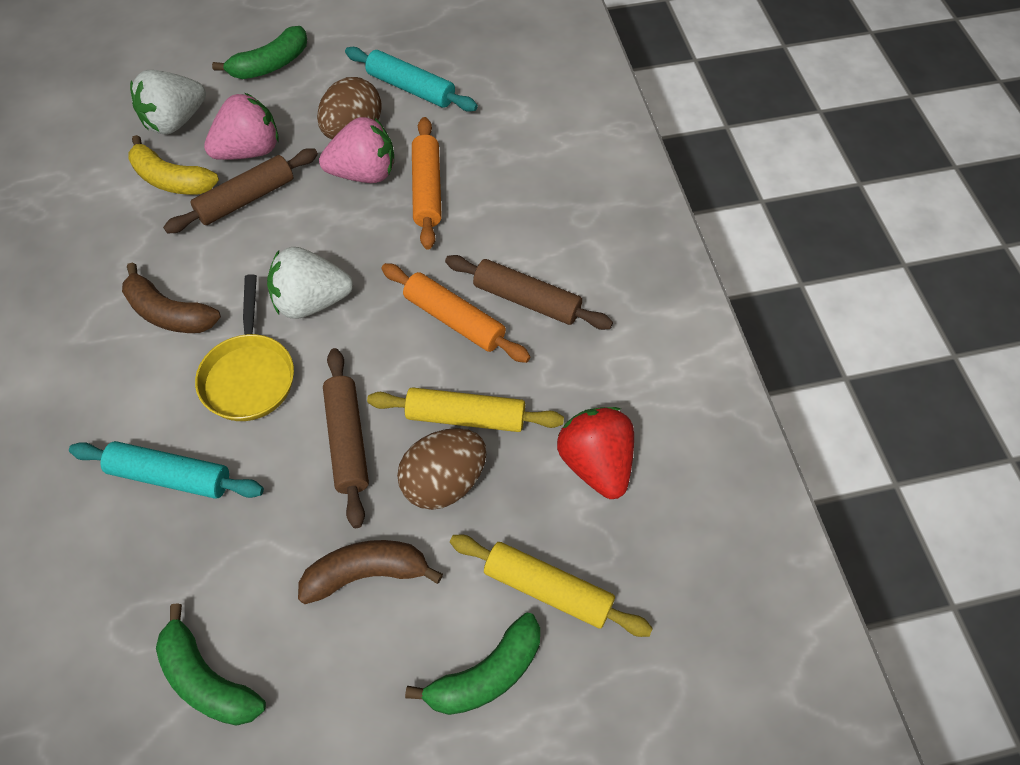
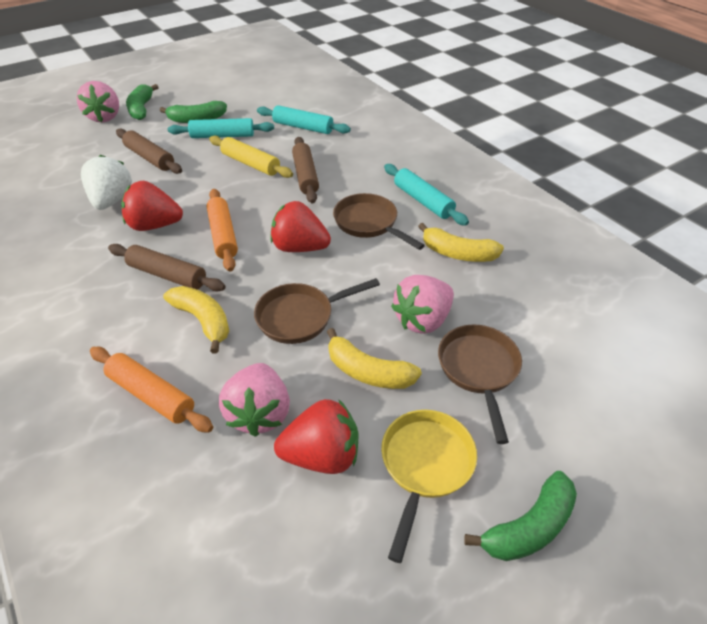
brown banana: 2 -> 0
brown egg: 2 -> 0
brown pan: 0 -> 3
pink strawberry: 2 -> 3
red strawberry: 1 -> 3
turquoise rolling pin: 2 -> 3
white strawberry: 2 -> 1
yellow banana: 1 -> 3
yellow rolling pin: 2 -> 1

